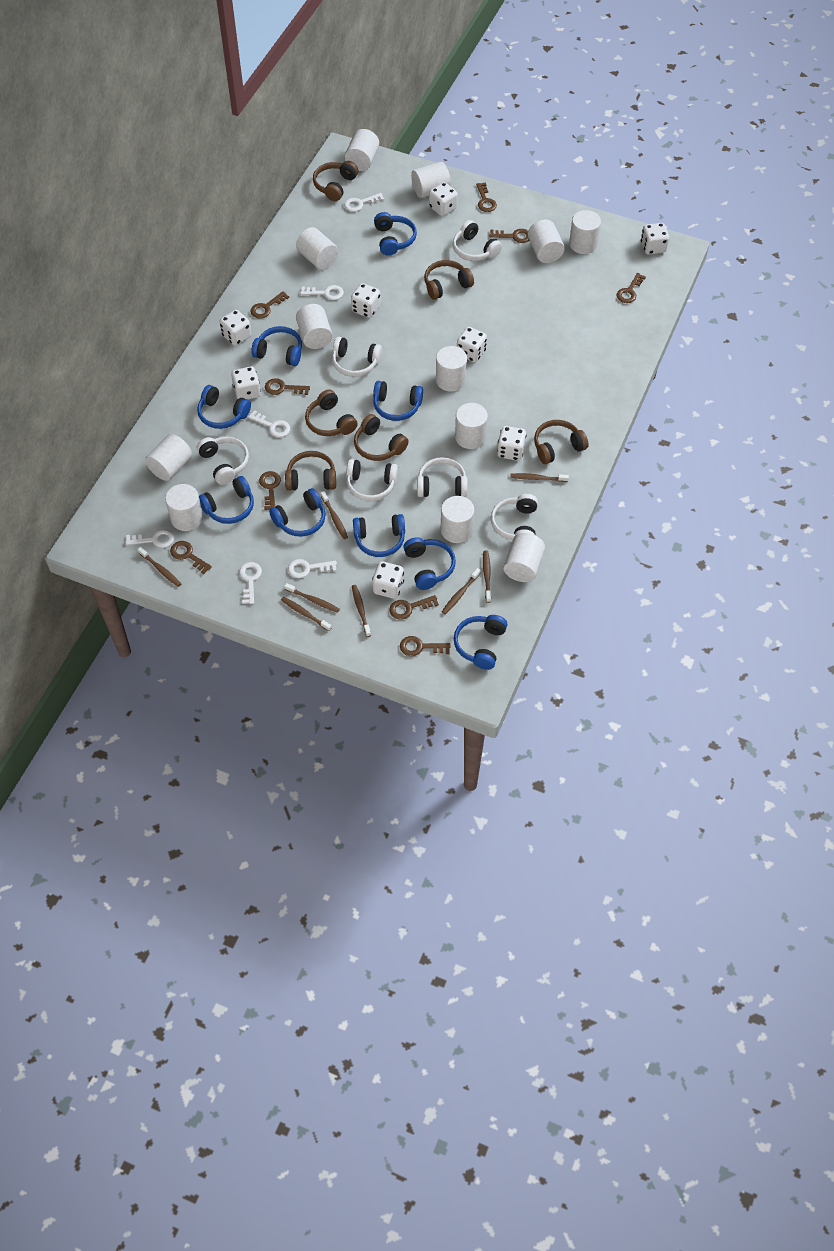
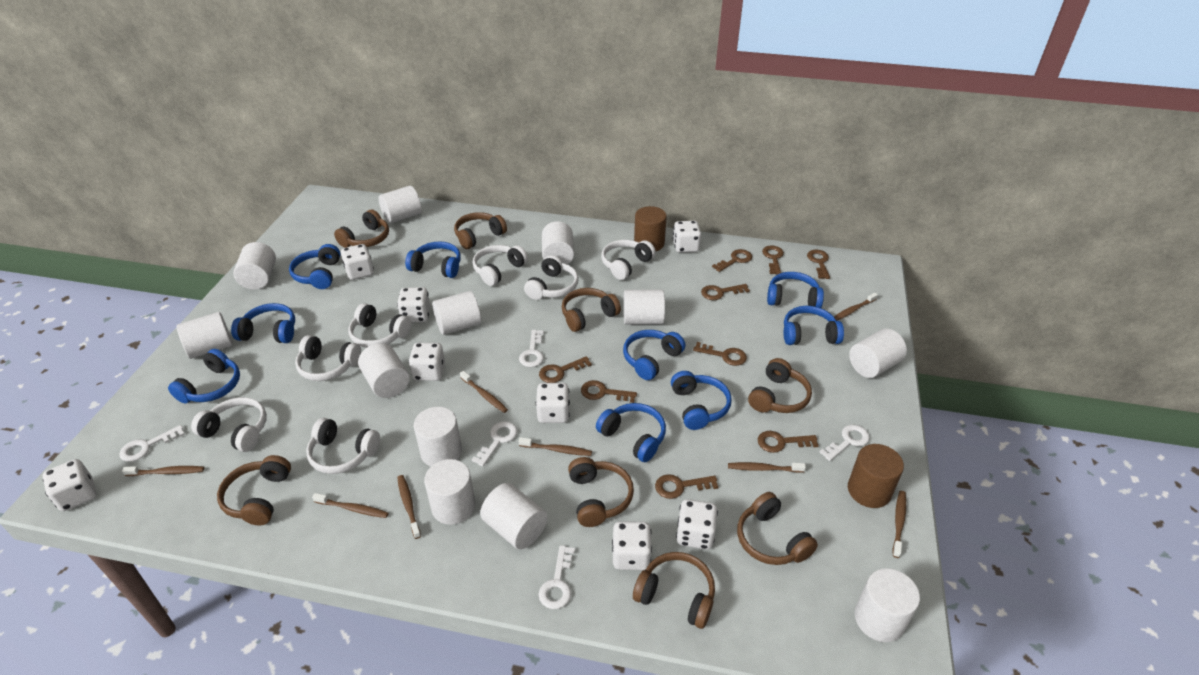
brown cylinder: 0 -> 2
brown headphones: 6 -> 8
white headphones: 6 -> 7
white key: 6 -> 5

